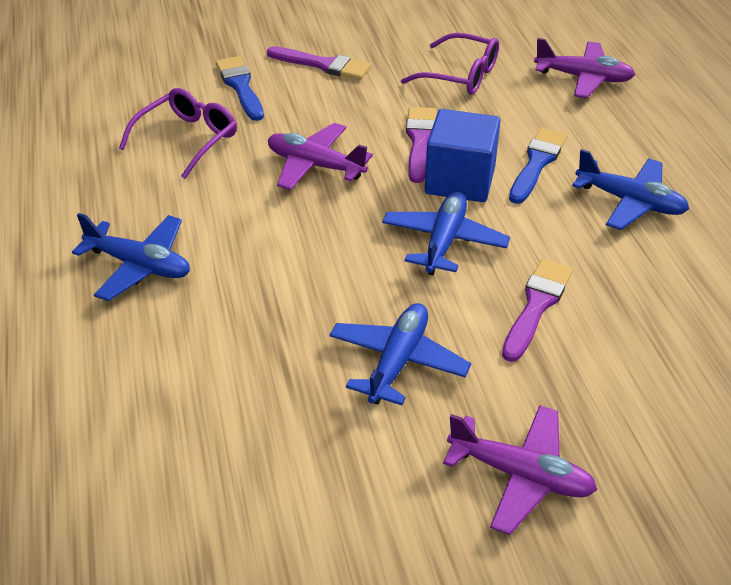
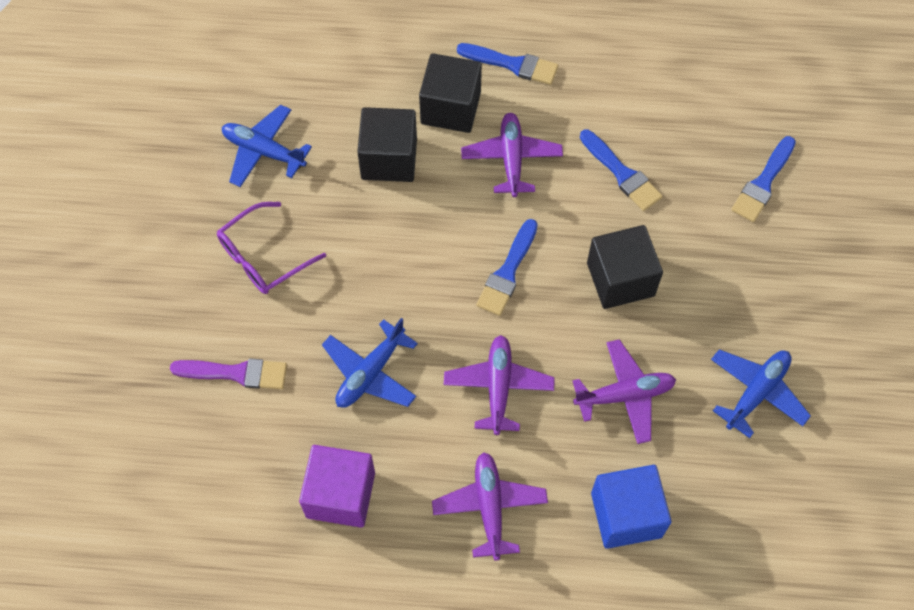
black cube: 0 -> 3
blue brush: 2 -> 4
blue plane: 4 -> 3
purple brush: 3 -> 1
purple cube: 0 -> 1
purple glasses: 2 -> 1
purple plane: 3 -> 4

